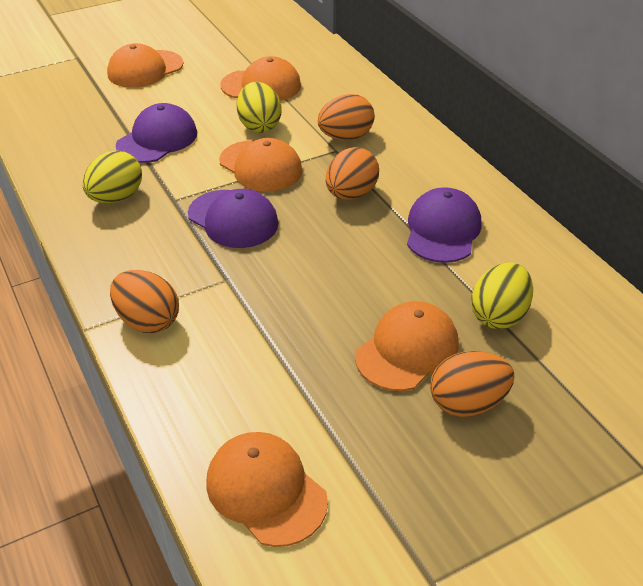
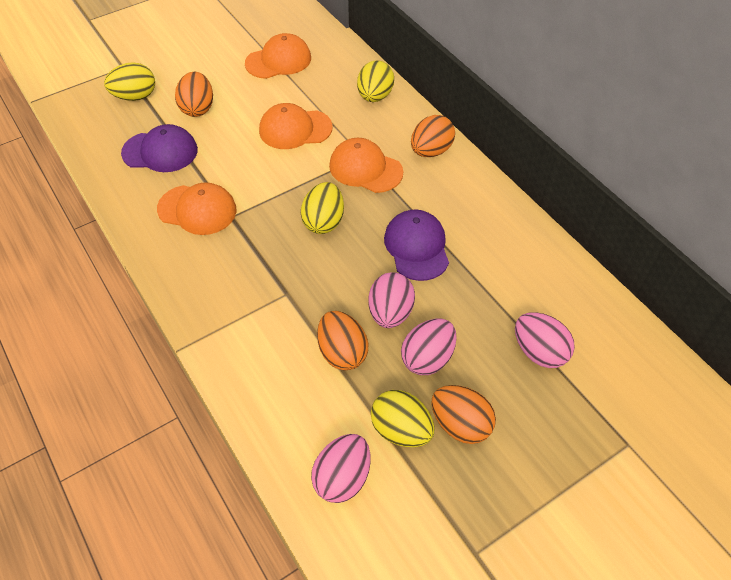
orange cap: 5 -> 4
pink egg: 0 -> 4
purple cap: 3 -> 2
yellow egg: 3 -> 4

